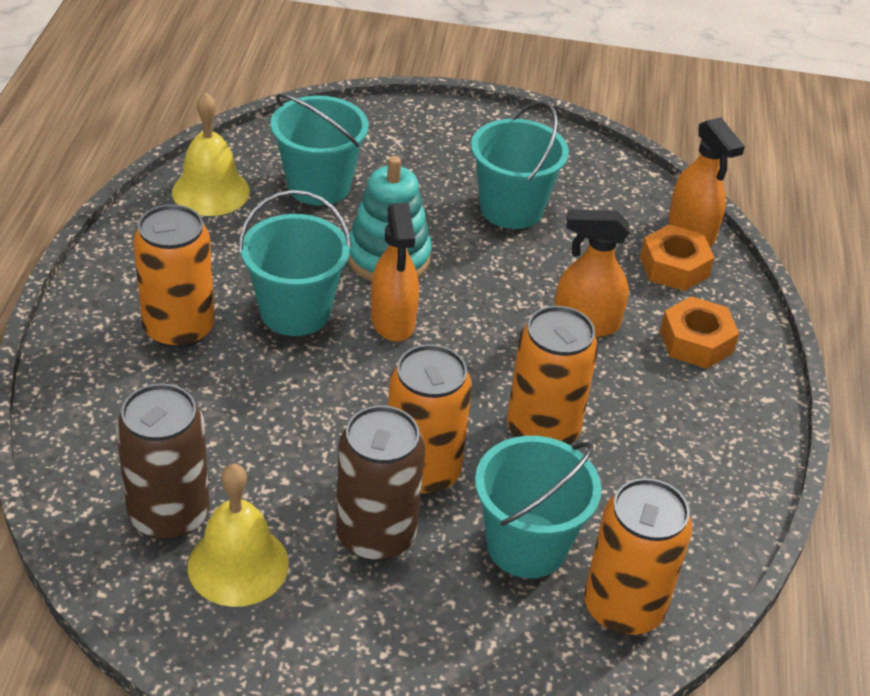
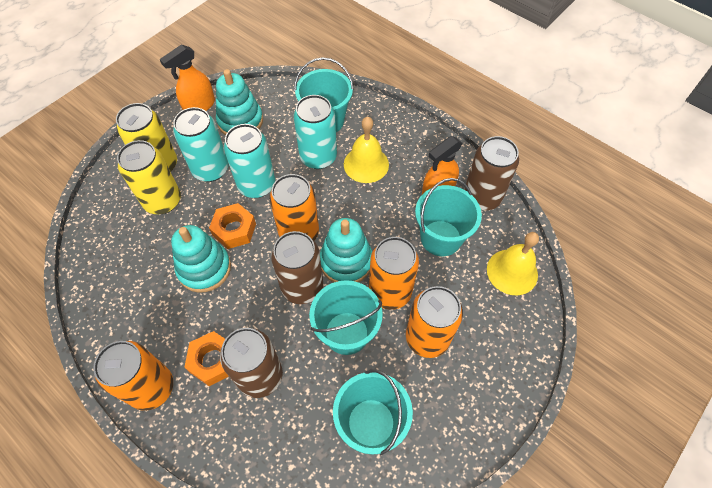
brown can: 2 -> 3
orange spray bottle: 3 -> 2
turquoise can: 0 -> 3
turquoise stacking toy: 1 -> 3
yellow can: 0 -> 2

